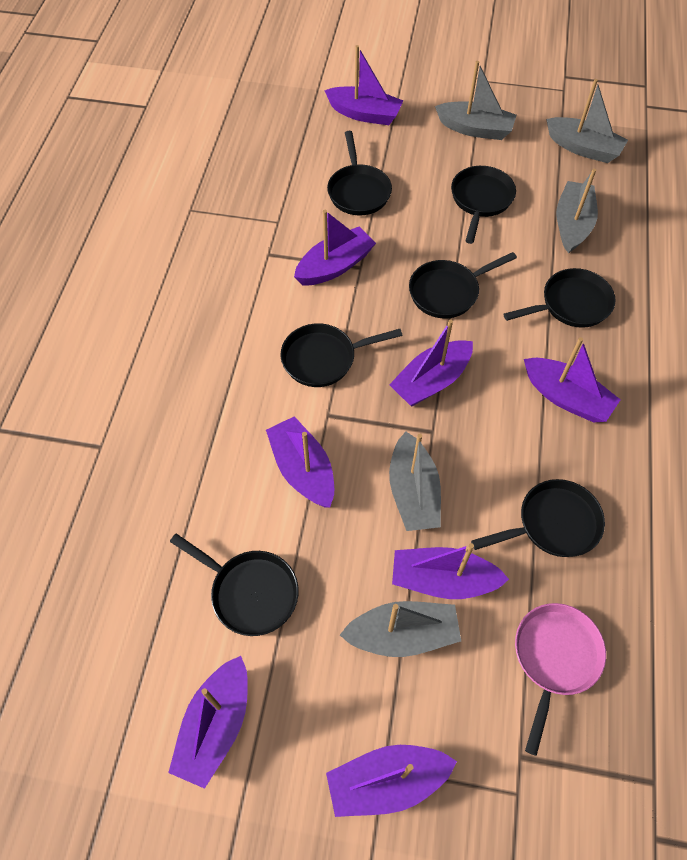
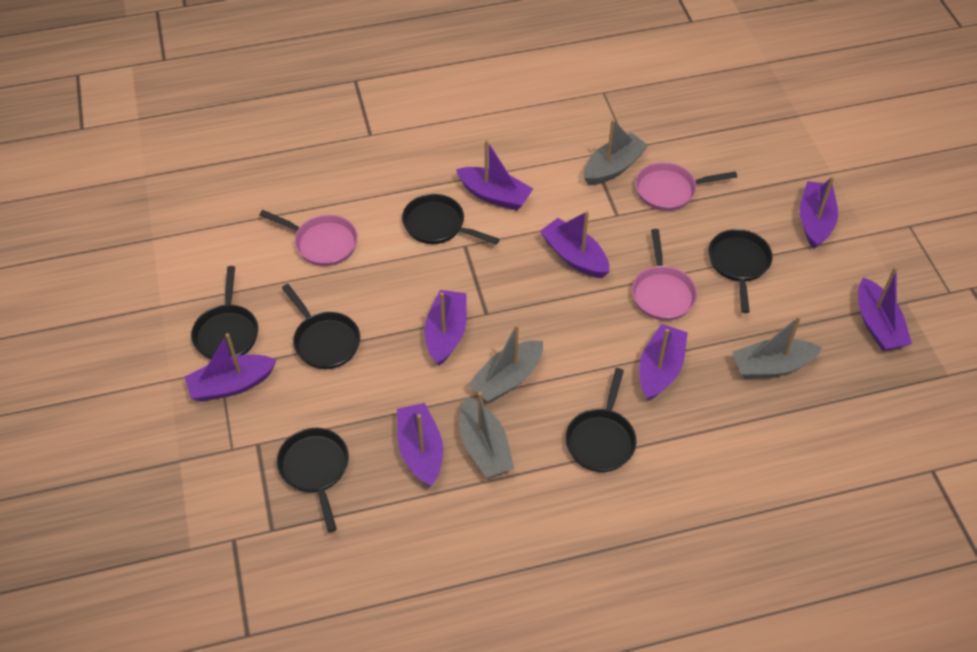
black pan: 7 -> 6
grey boat: 5 -> 4
pink pan: 1 -> 3

